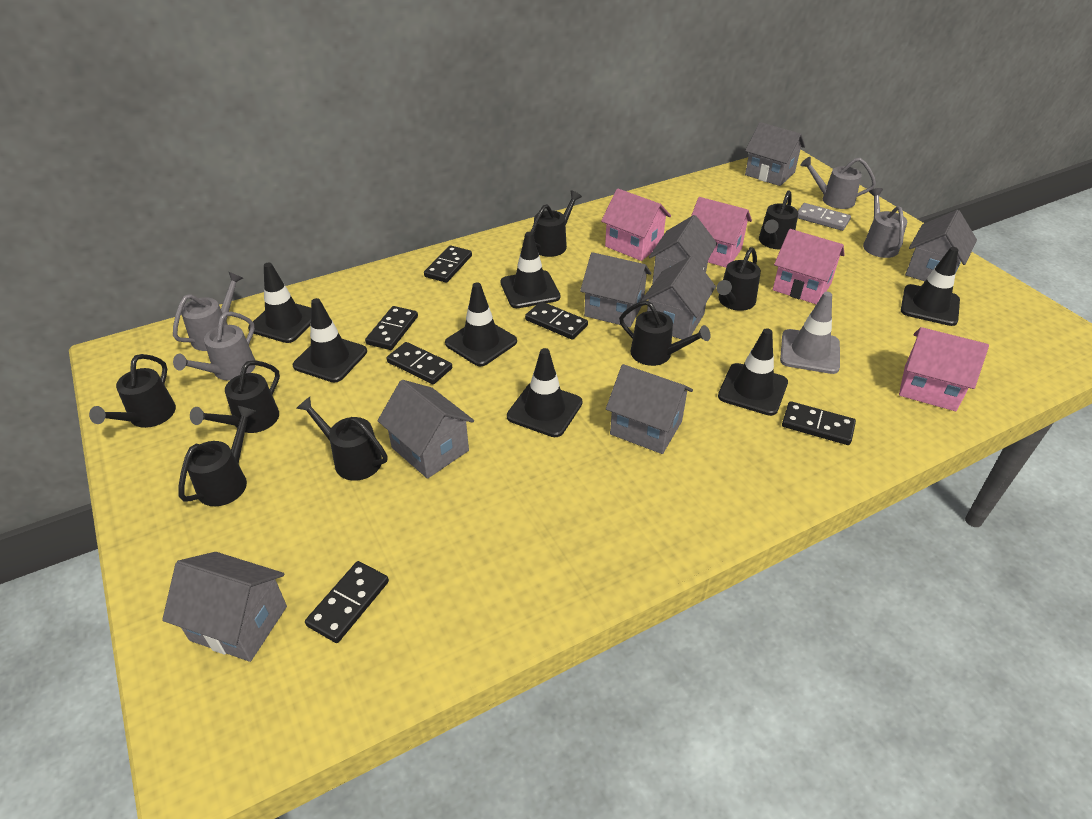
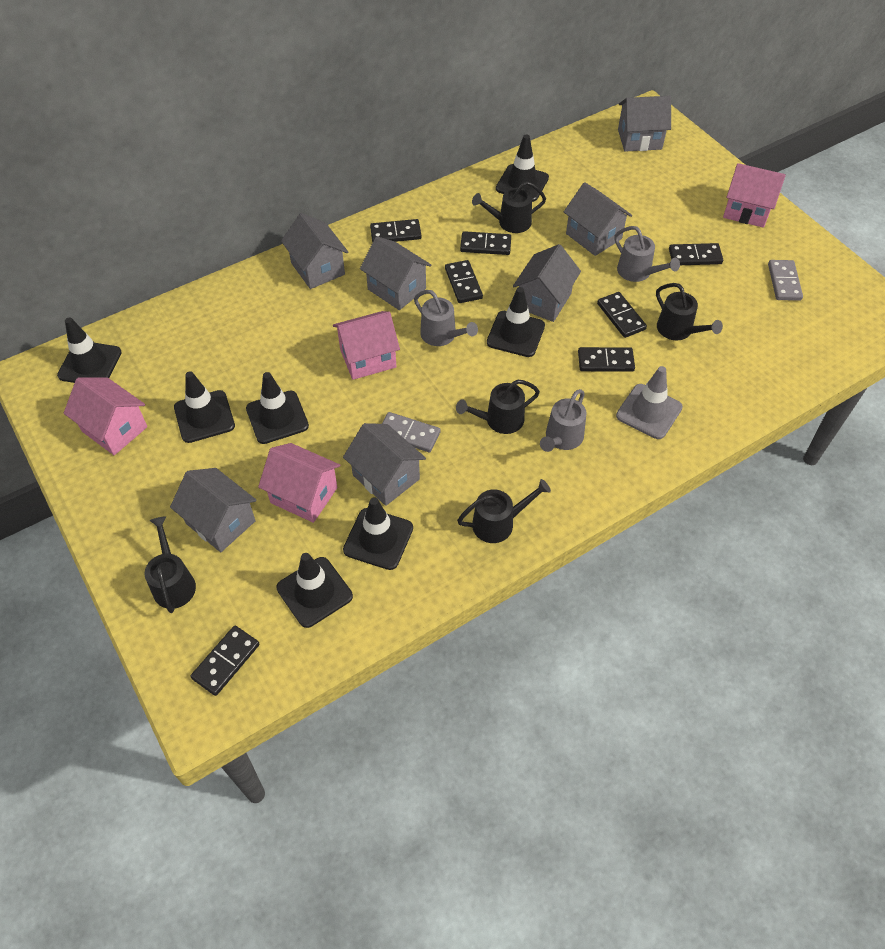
black domino: 6 -> 7
black watering can: 8 -> 5
grey domino: 1 -> 2
grey house: 8 -> 7
grey watering can: 4 -> 3

